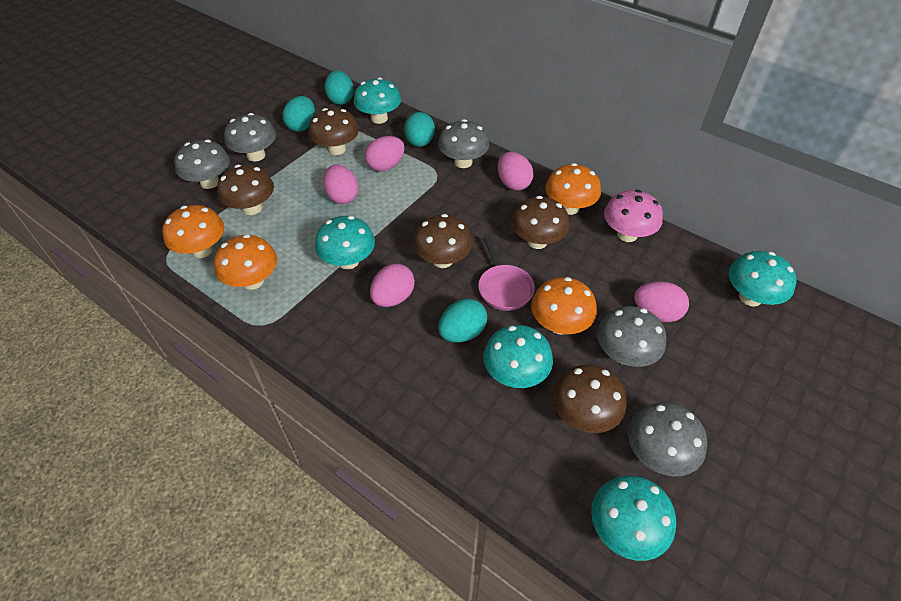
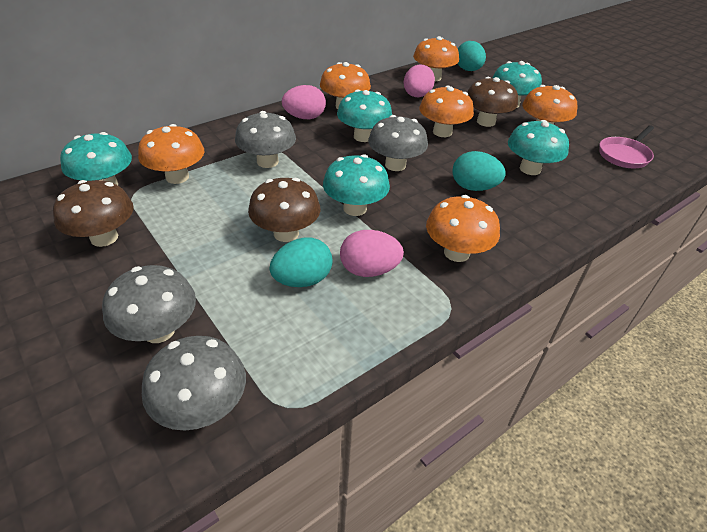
brown mushroom: 5 -> 3
grey mushroom: 5 -> 4
orange mushroom: 4 -> 6
pink egg: 5 -> 3
pink mushroom: 1 -> 0
turquoise egg: 4 -> 3

